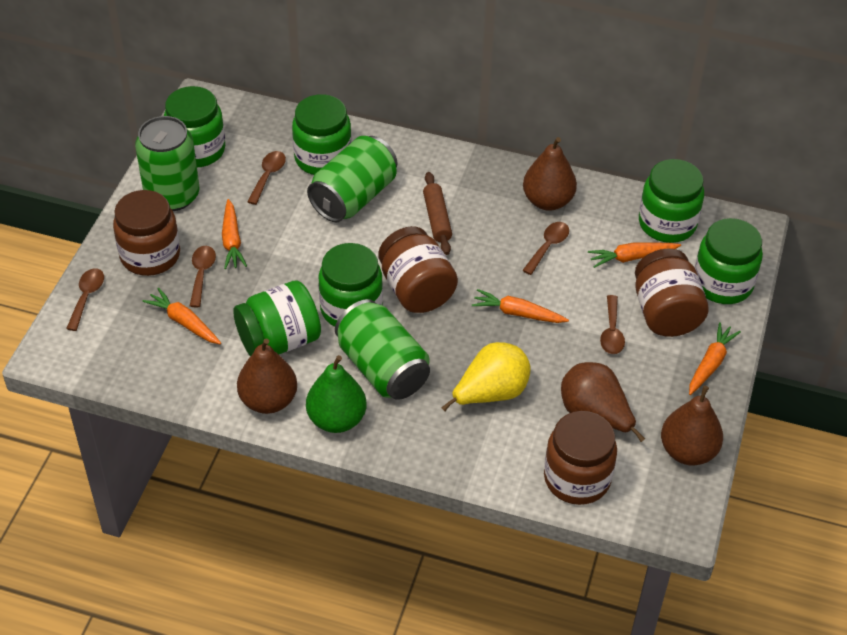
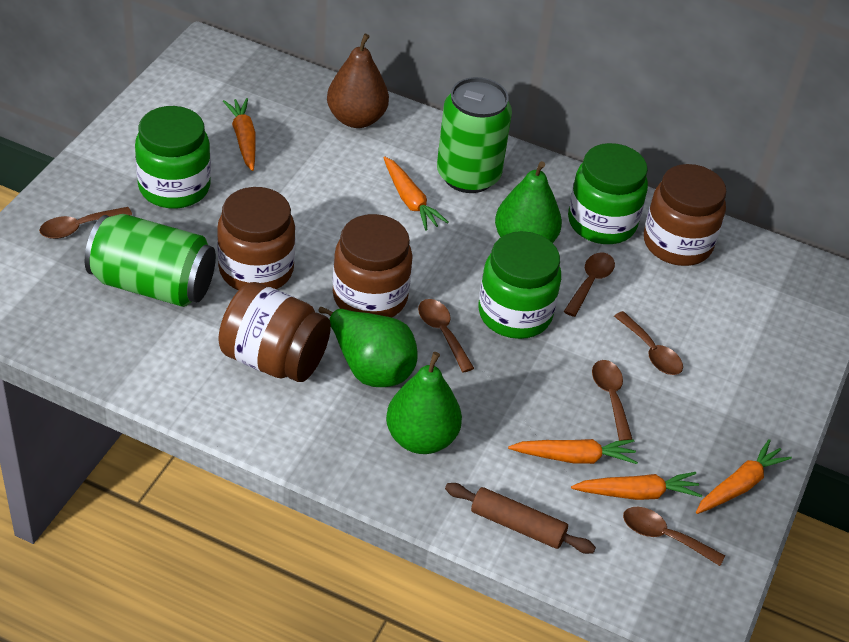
brown pear: 4 -> 1
brown spoon: 5 -> 6
green can: 3 -> 2
green jar: 6 -> 3
green pear: 1 -> 3
yellow pear: 1 -> 0

